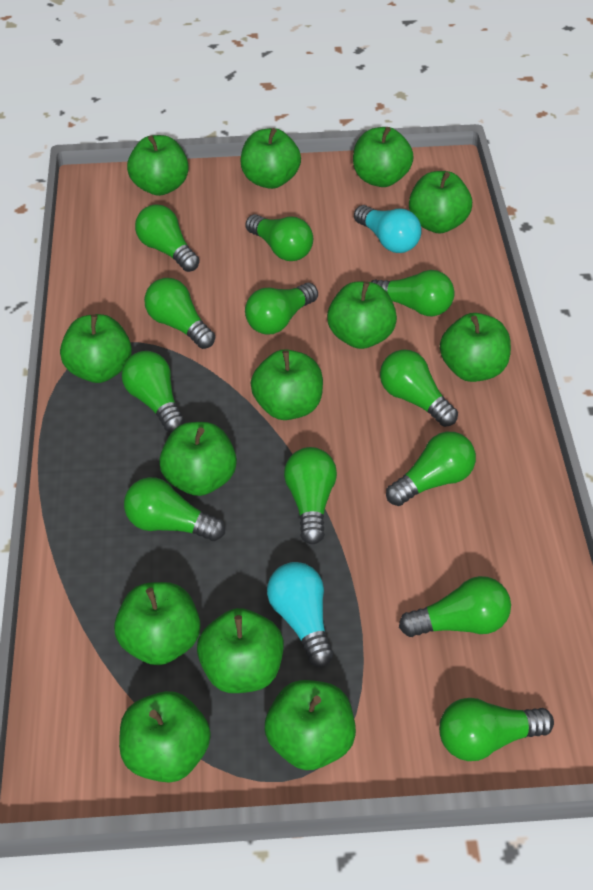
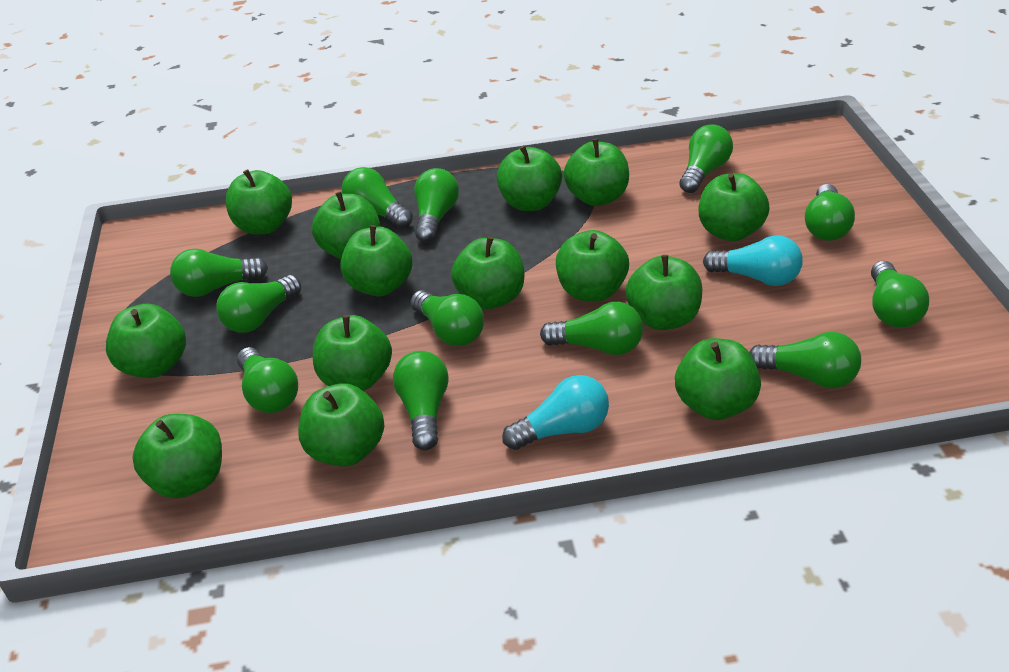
green apple: 13 -> 14

